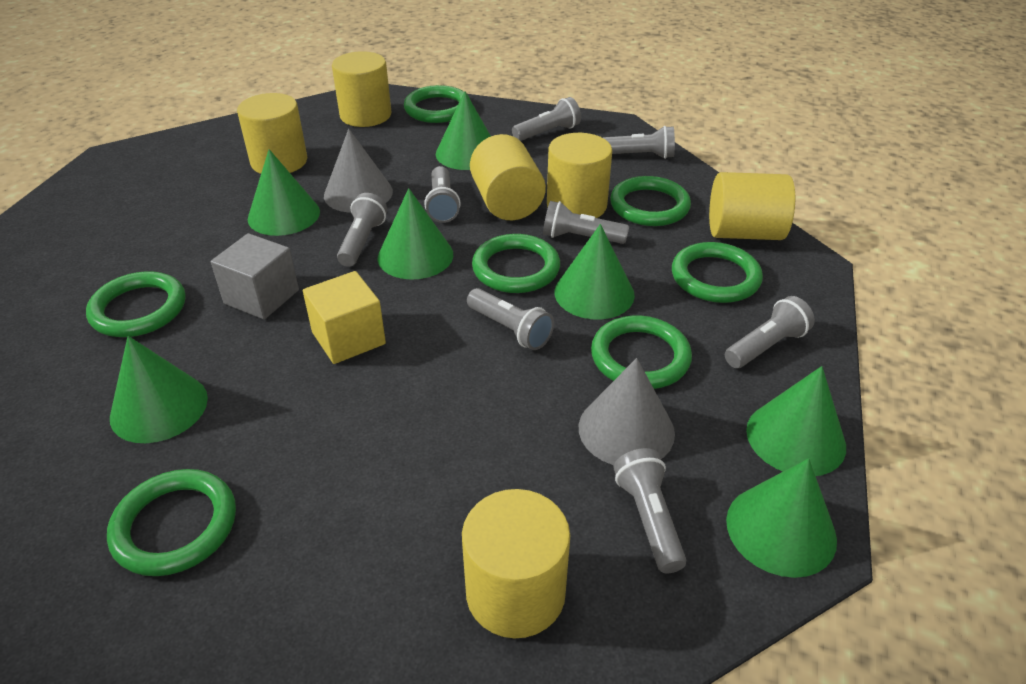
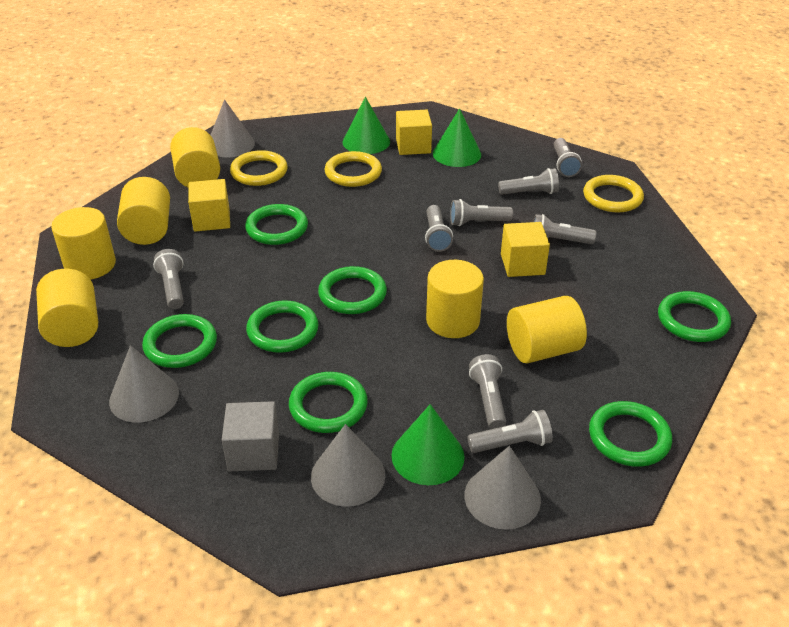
green cone: 7 -> 3
grey cone: 2 -> 4
yellow cube: 1 -> 3
yellow ring: 0 -> 3

